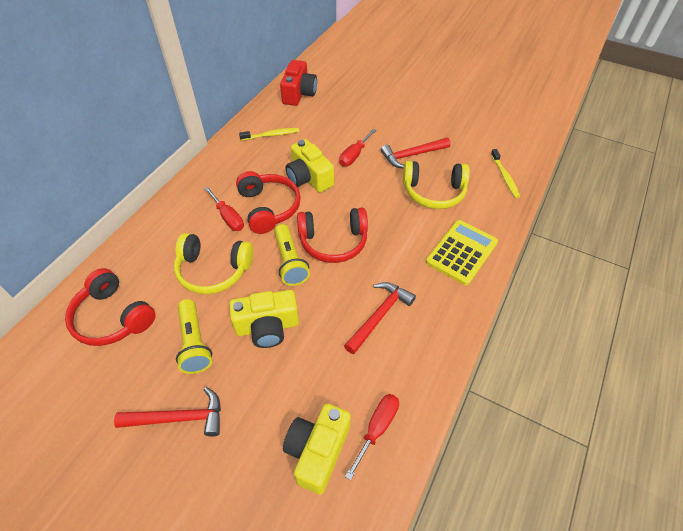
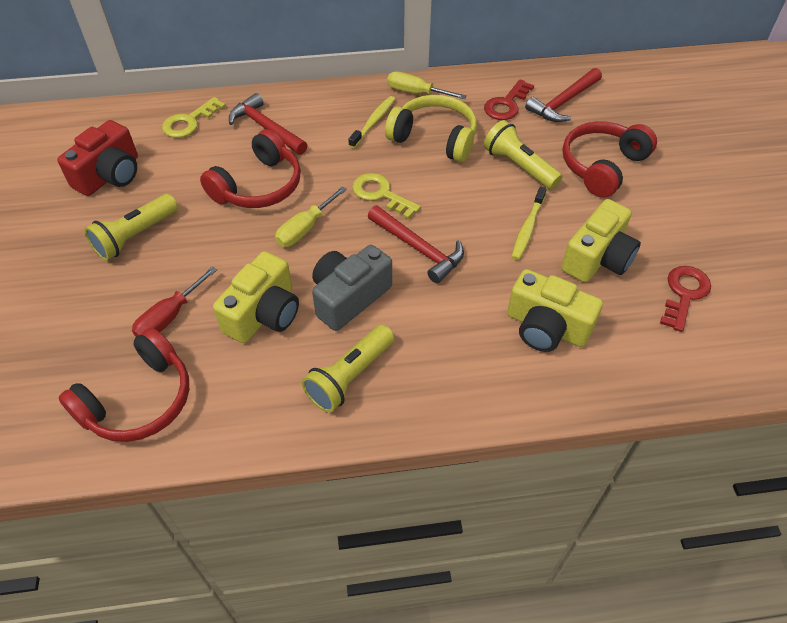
grey camera: 0 -> 1
red key: 0 -> 2
red screwdriver: 3 -> 1
yellow calculator: 1 -> 0
yellow flashlight: 2 -> 3
yellow headphones: 2 -> 1
yellow key: 0 -> 2
yellow screwdriver: 0 -> 2

